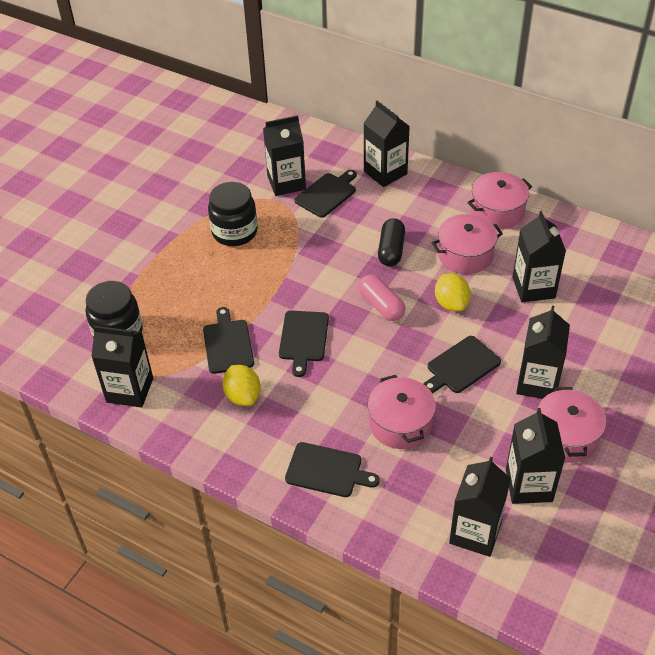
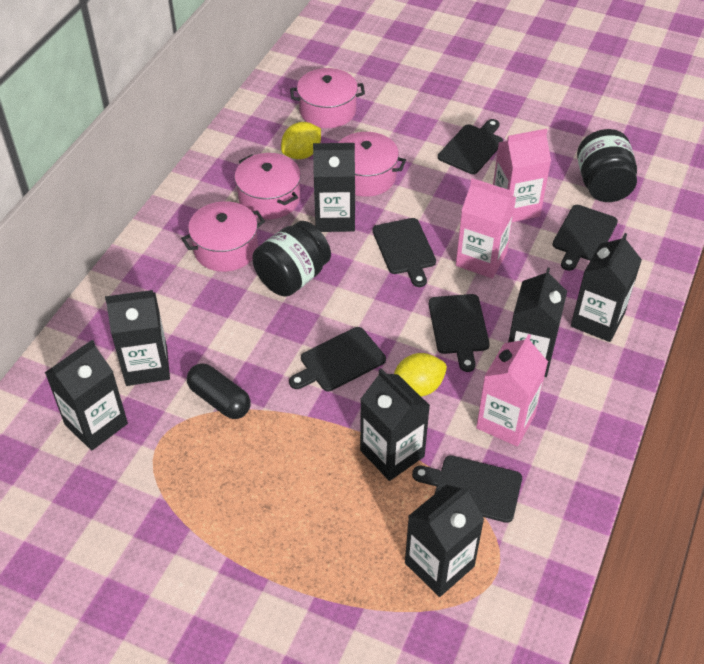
black cutting board: 5 -> 6
pink capsule: 1 -> 0
pink carton: 0 -> 3

